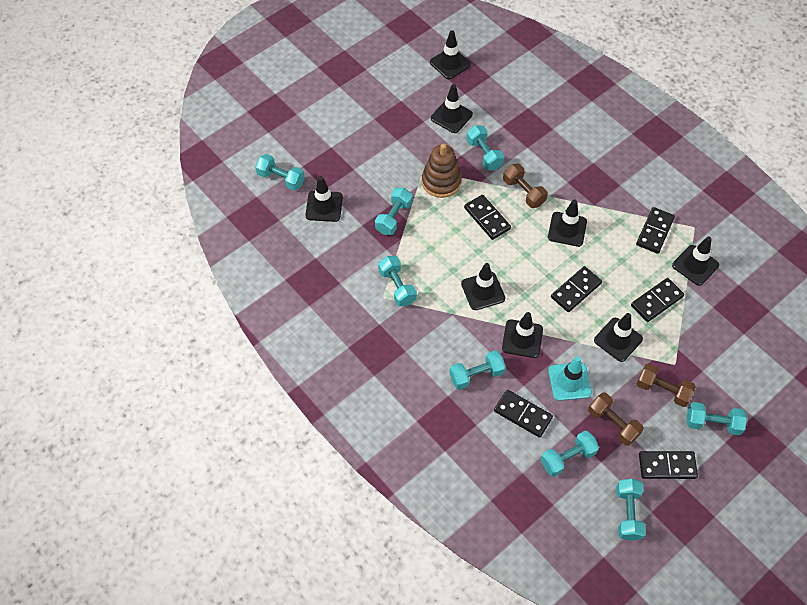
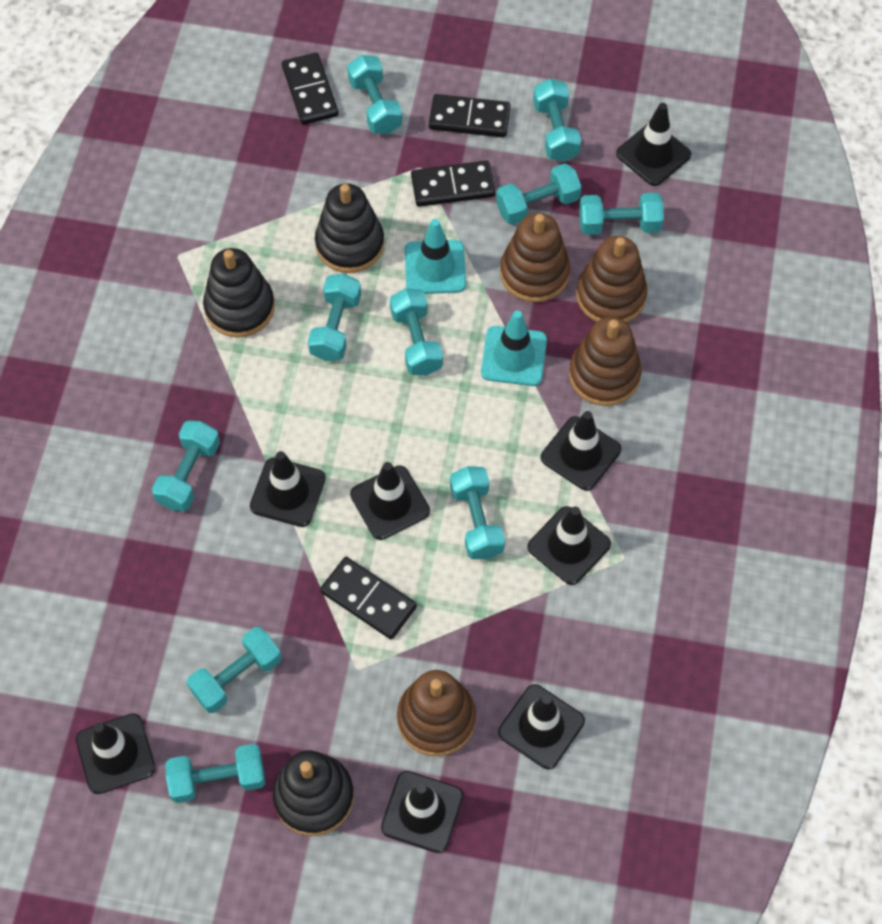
black domino: 6 -> 4
black stacking toy: 0 -> 3
brown dumbbell: 3 -> 0
brown stacking toy: 1 -> 4
turquoise dumbbell: 8 -> 10
turquoise traffic cone: 1 -> 2

